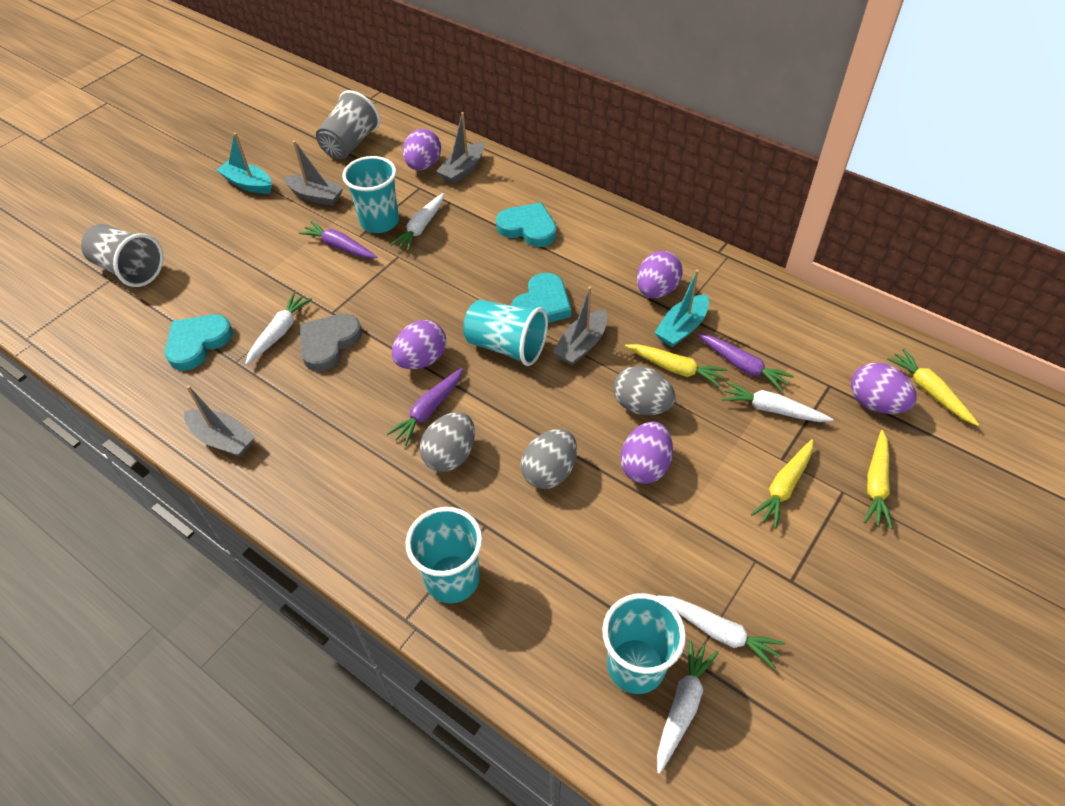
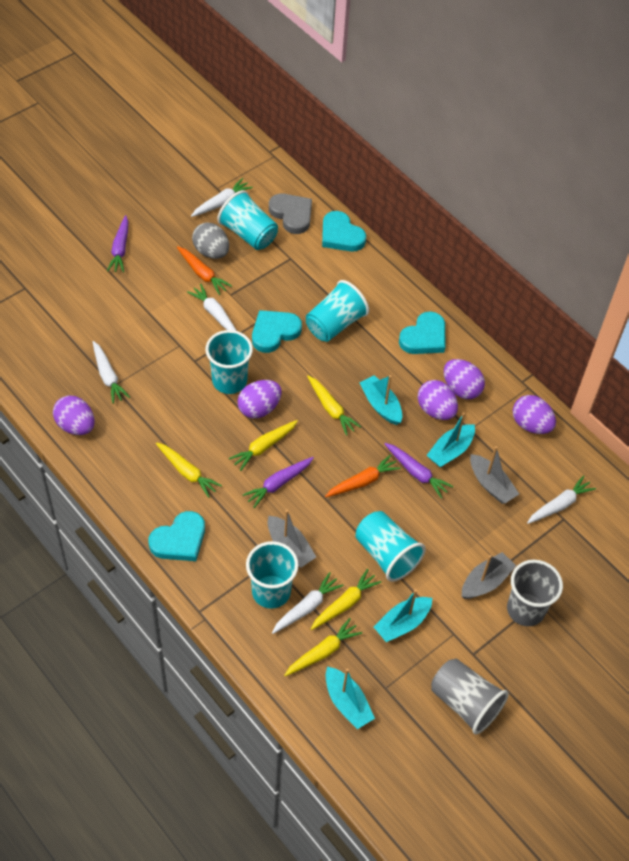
grey boat: 4 -> 3
grey egg: 3 -> 1
orange carrot: 0 -> 2
turquoise boat: 2 -> 4
turquoise cup: 4 -> 5
turquoise heart: 3 -> 4
yellow carrot: 4 -> 5

